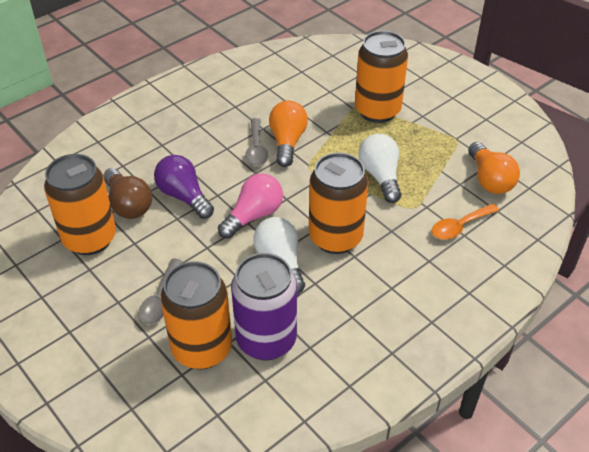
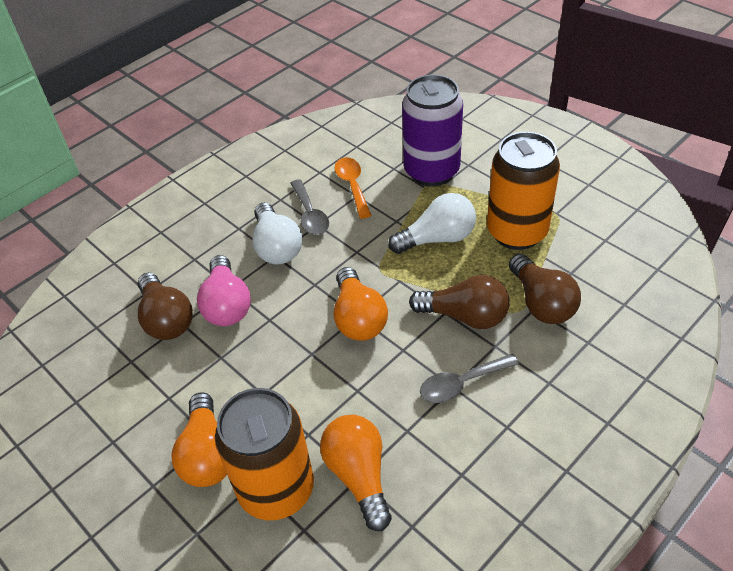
brown light bulb: 1 -> 3
orange can: 4 -> 2
orange light bulb: 2 -> 3
purple light bulb: 1 -> 0

